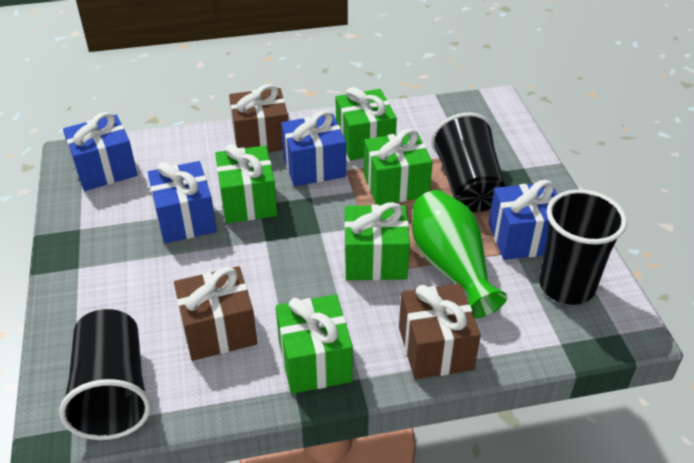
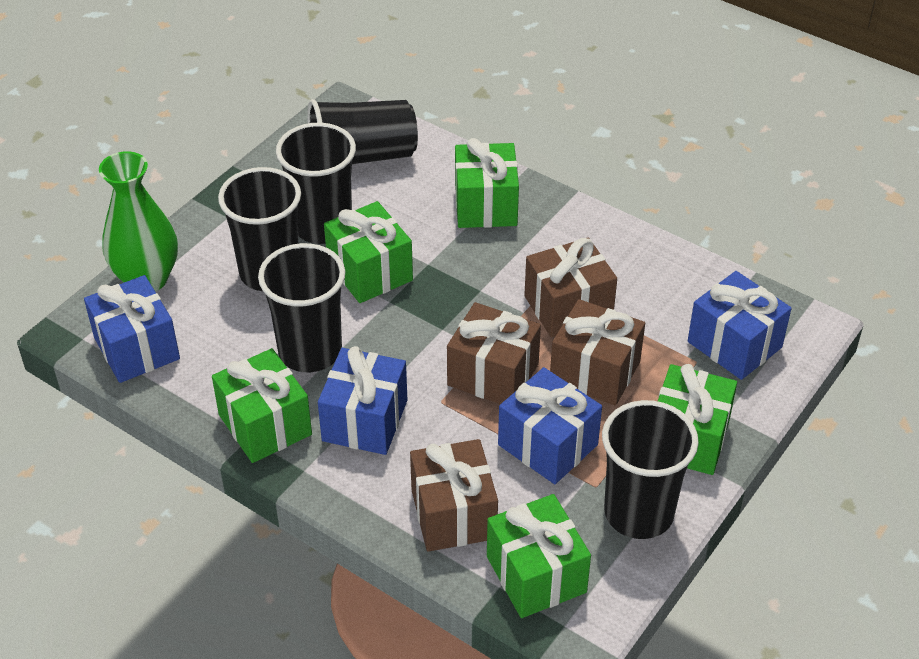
black cup: 3 -> 5
brown gift: 3 -> 4

